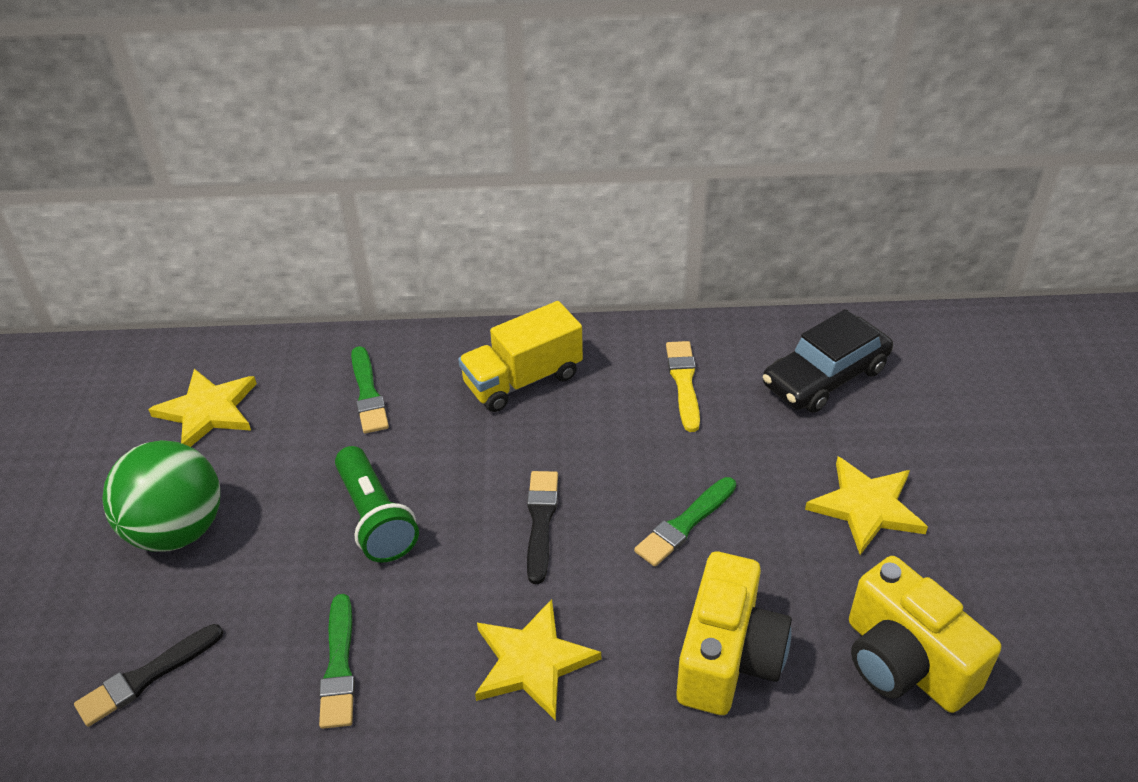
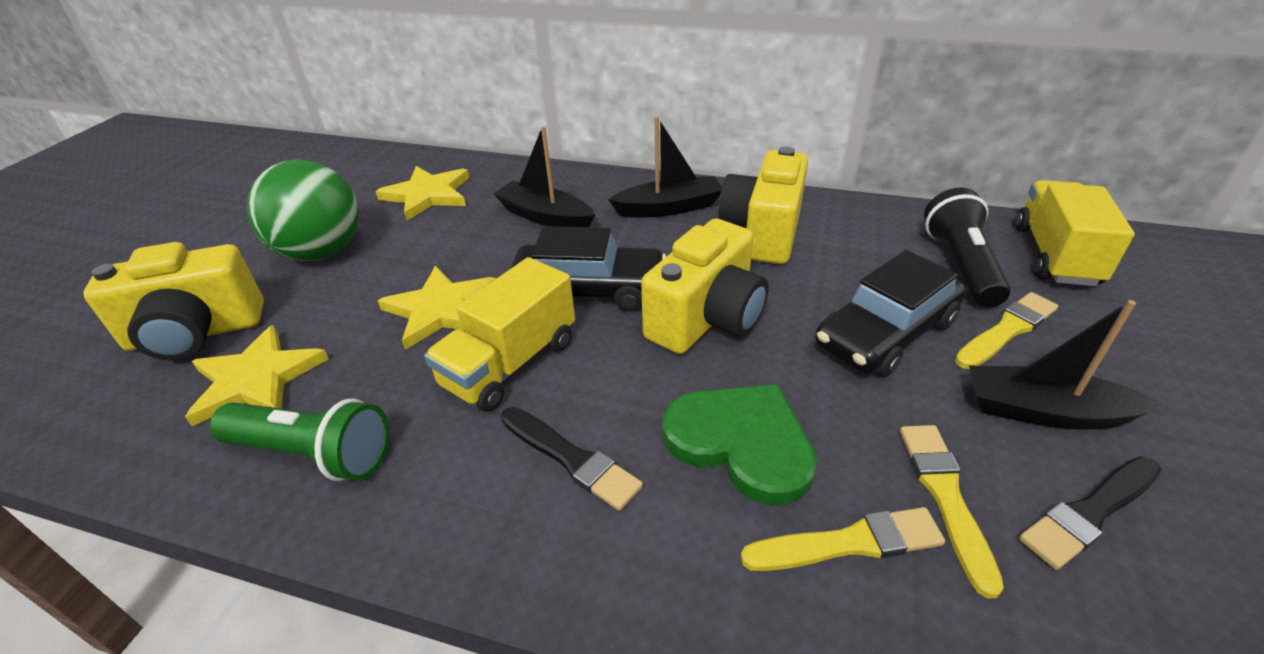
black boat: 0 -> 3
black car: 1 -> 2
black flashlight: 0 -> 1
green brush: 3 -> 0
green heart: 0 -> 1
yellow brush: 1 -> 3
yellow camera: 2 -> 3
yellow truck: 1 -> 2

